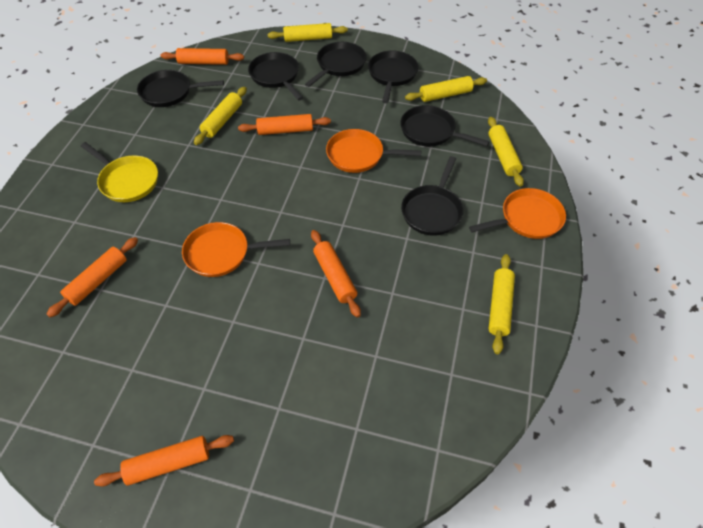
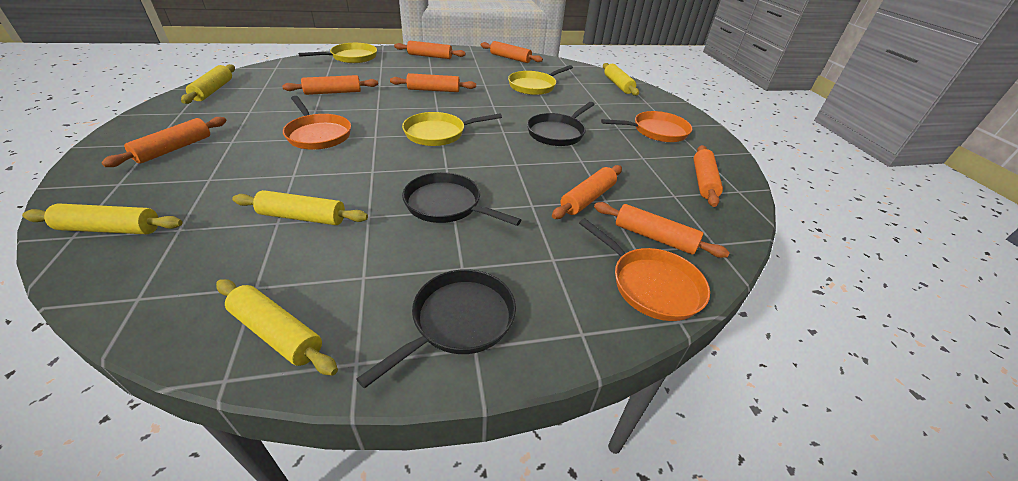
black pan: 6 -> 3
orange rolling pin: 5 -> 8
yellow pan: 1 -> 3

